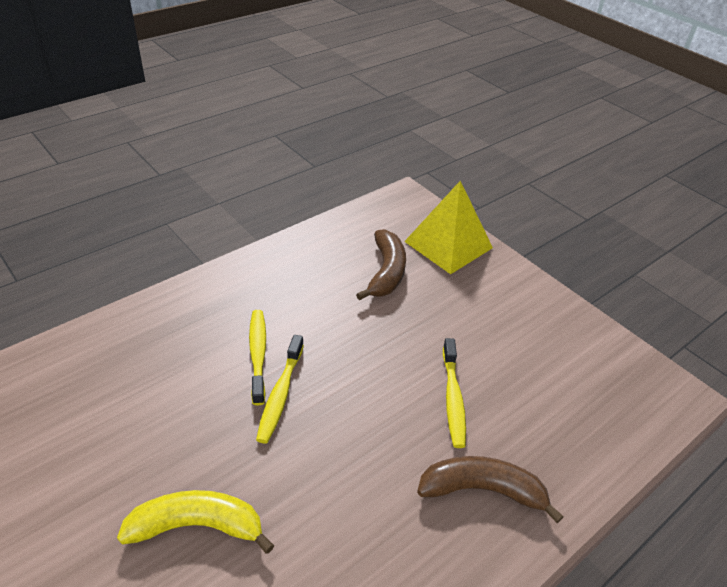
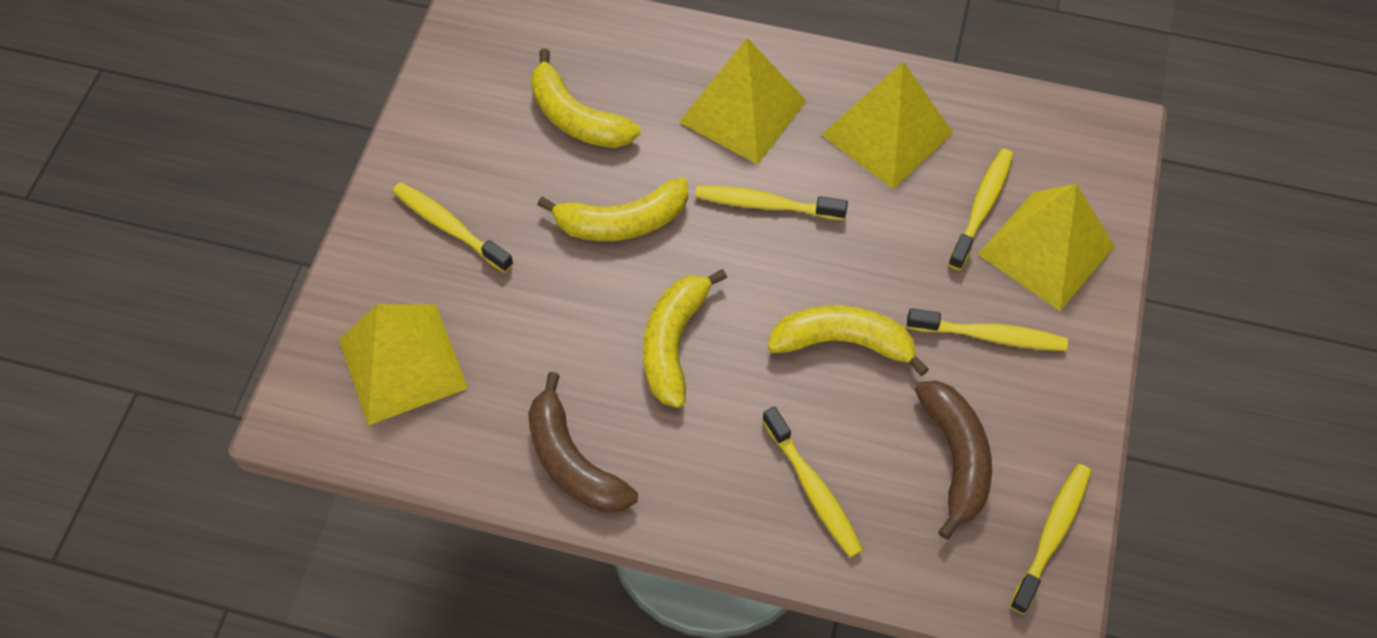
yellow banana: 1 -> 4
yellow pyramid: 1 -> 4
yellow toothbrush: 3 -> 6

